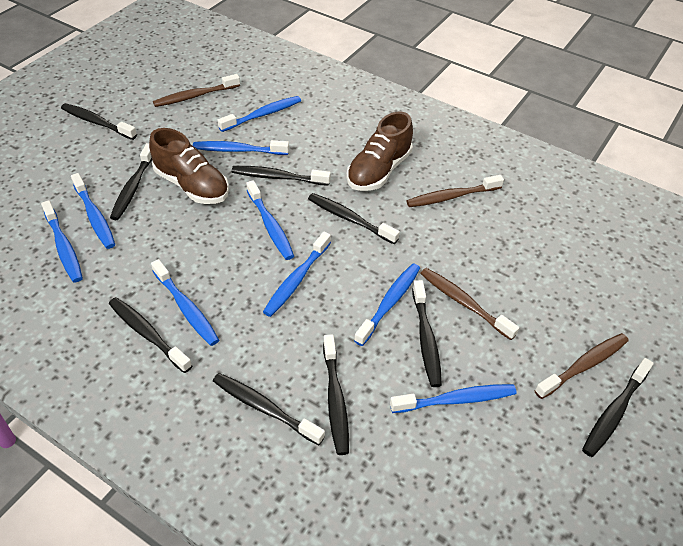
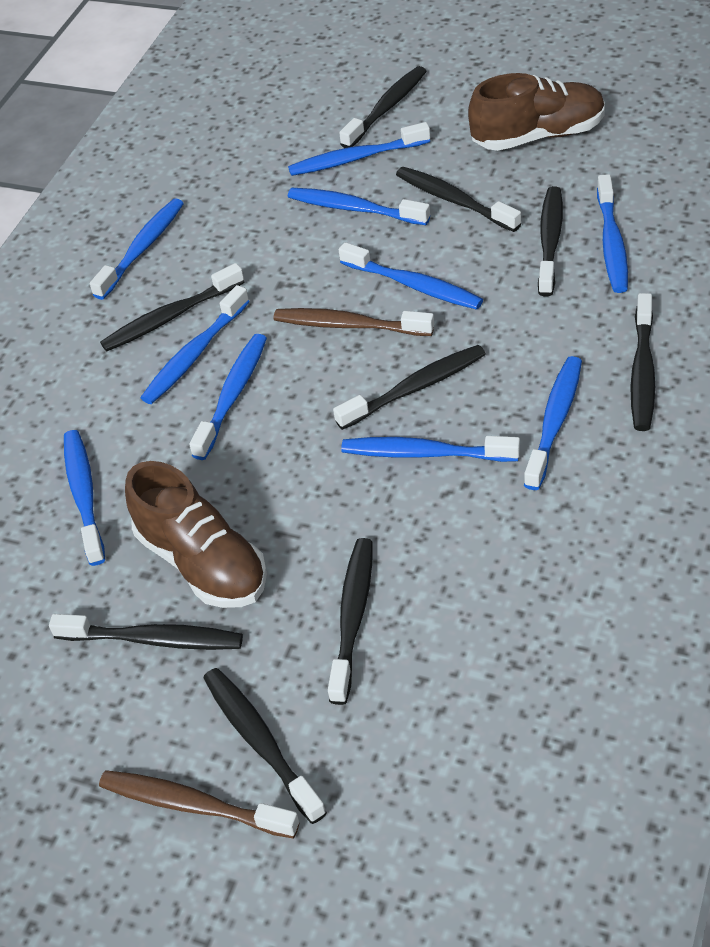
blue toothbrush: 9 -> 10
brown toothbrush: 4 -> 2

